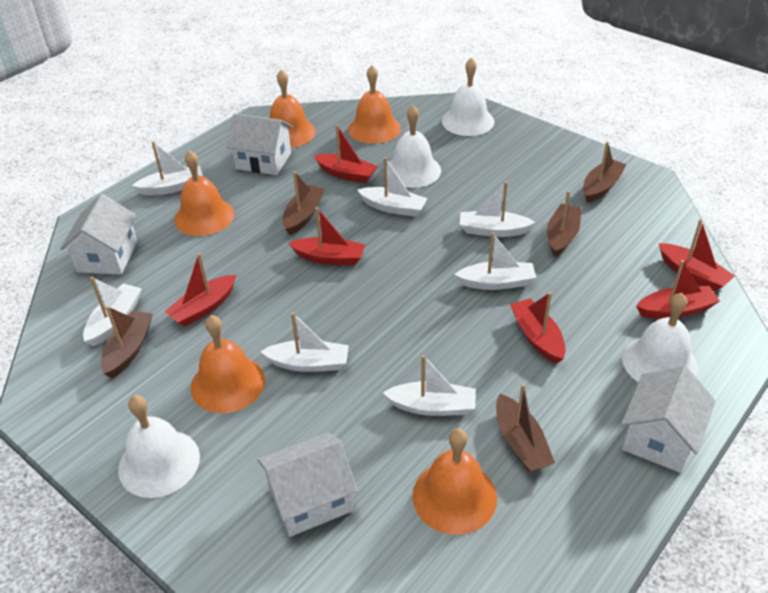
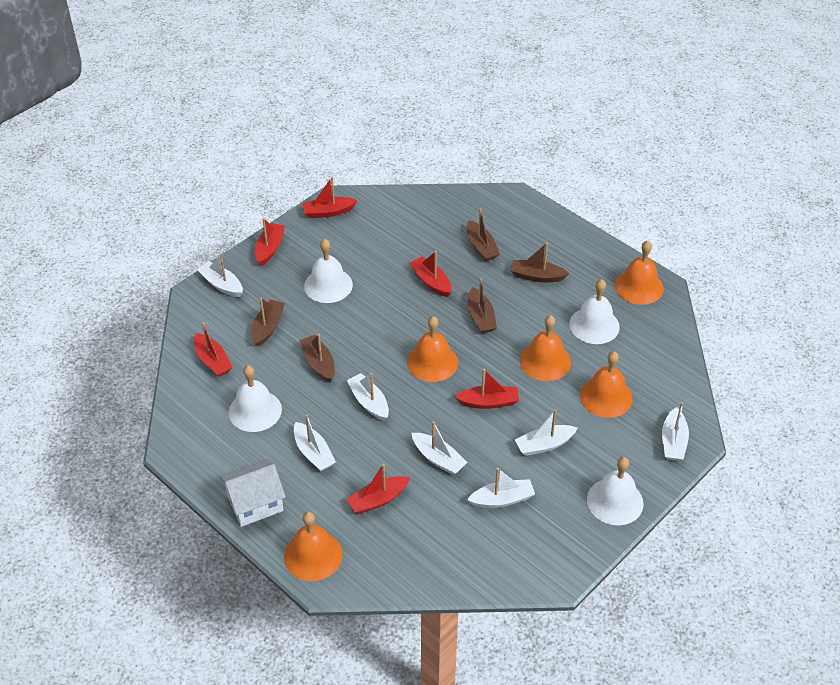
white house: 4 -> 1

